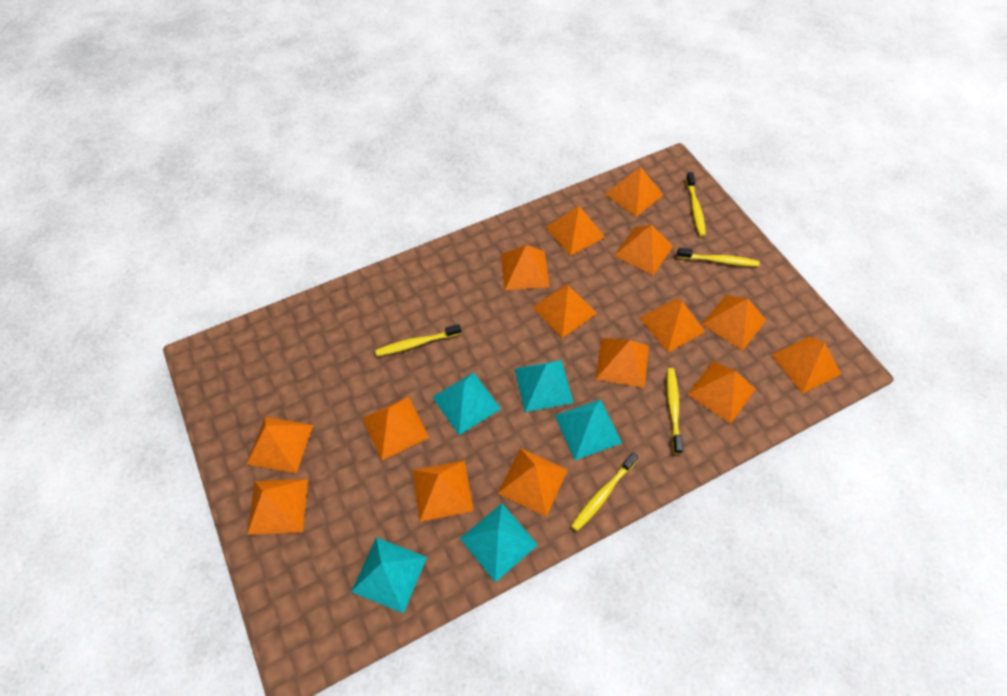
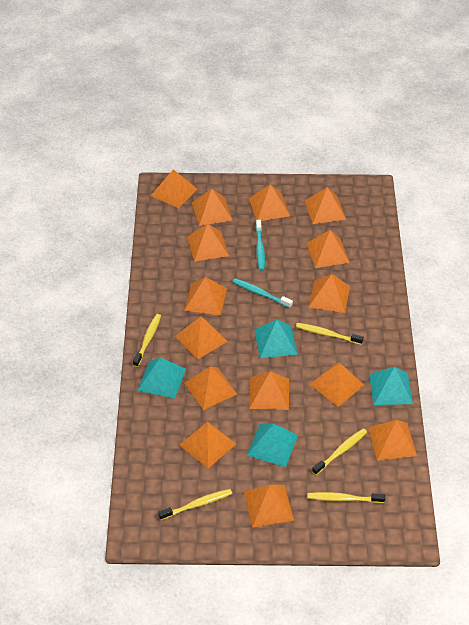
turquoise pyramid: 5 -> 4
turquoise toothbrush: 0 -> 2

